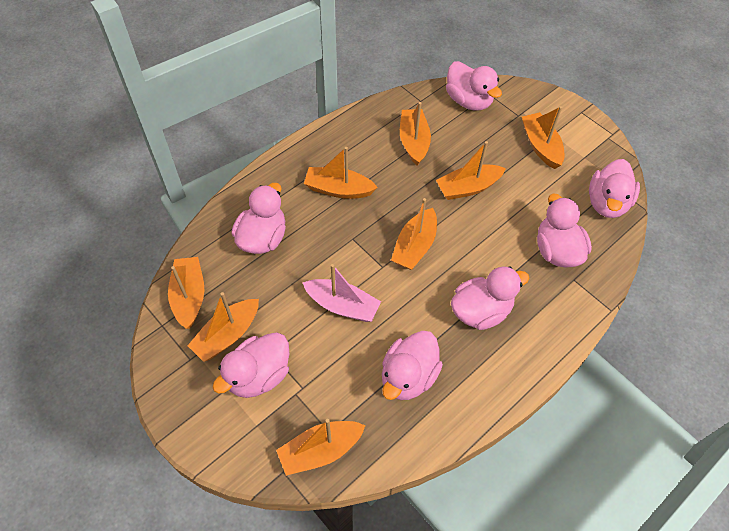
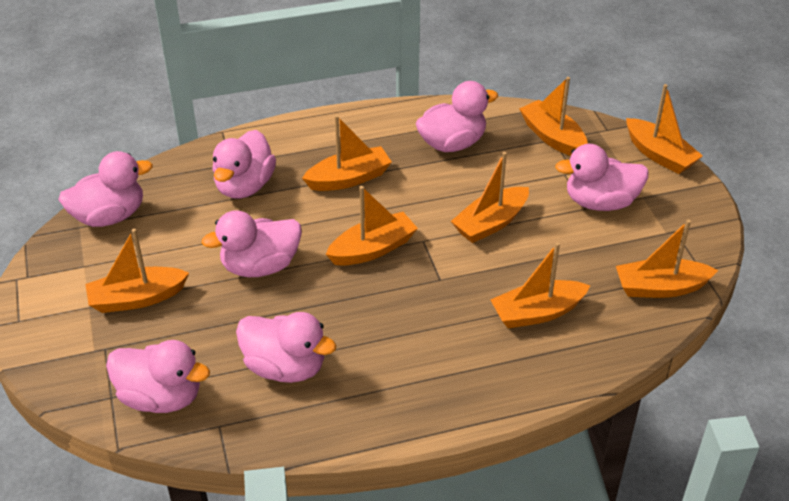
pink boat: 1 -> 0

